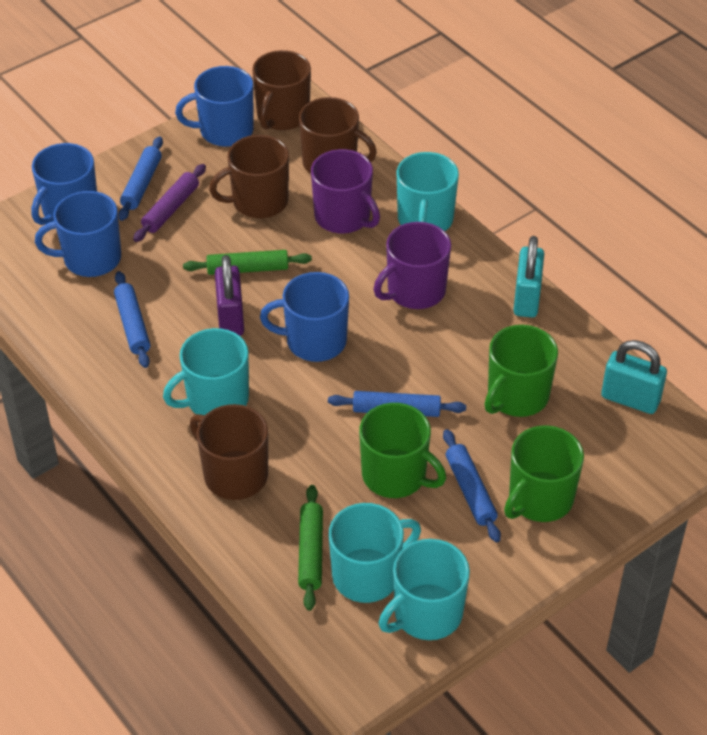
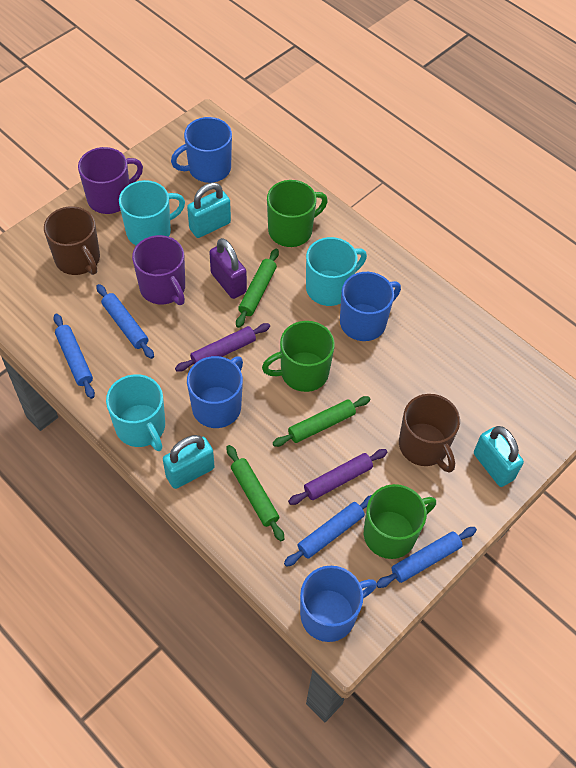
brown mug: 4 -> 2
green rolling pin: 2 -> 3
purple rolling pin: 1 -> 2
turquoise mug: 4 -> 3
turquoise padlock: 2 -> 3

